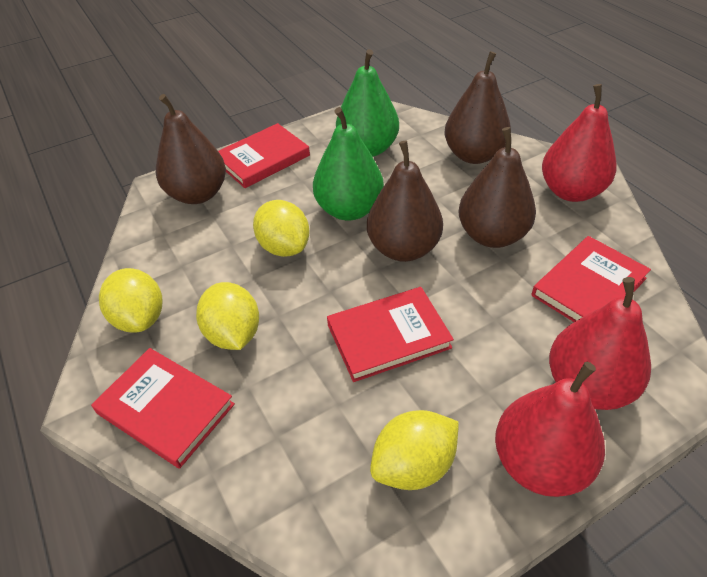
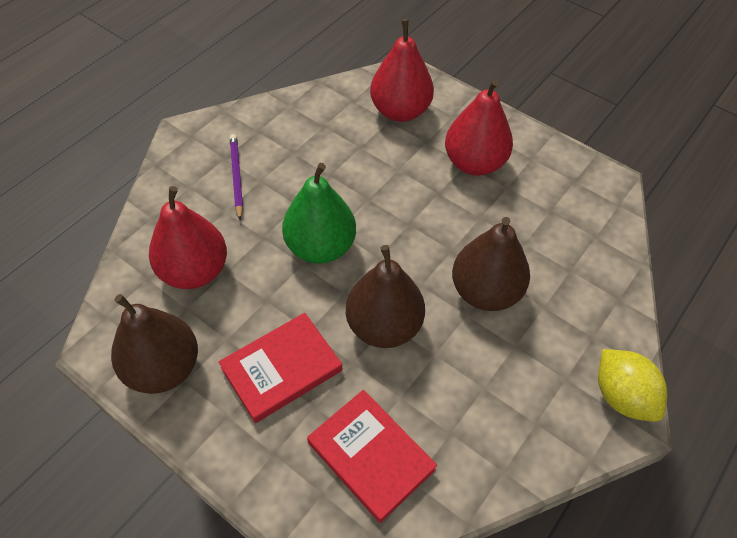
brown pear: 4 -> 3
green pear: 2 -> 1
purple pencil: 0 -> 1
red book: 4 -> 2
yellow lemon: 4 -> 1

